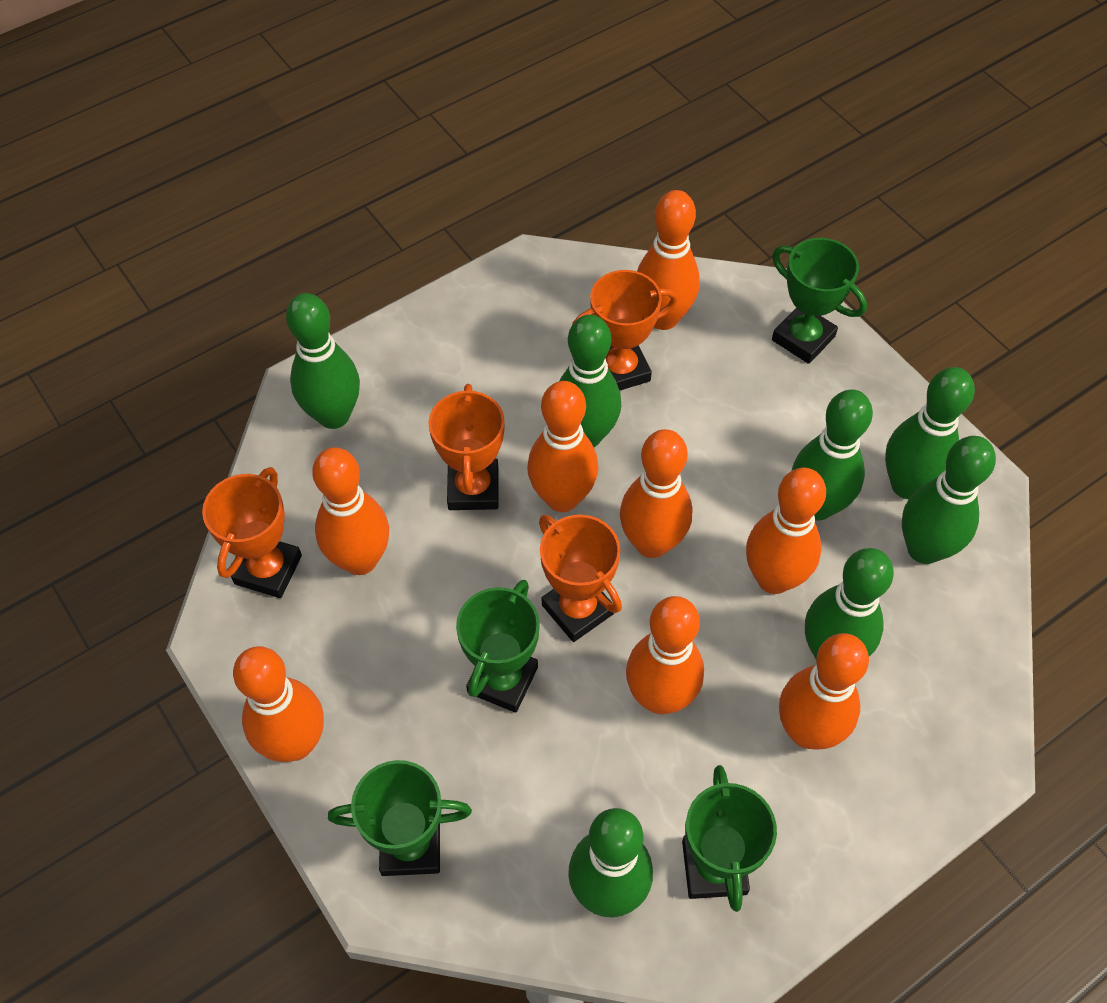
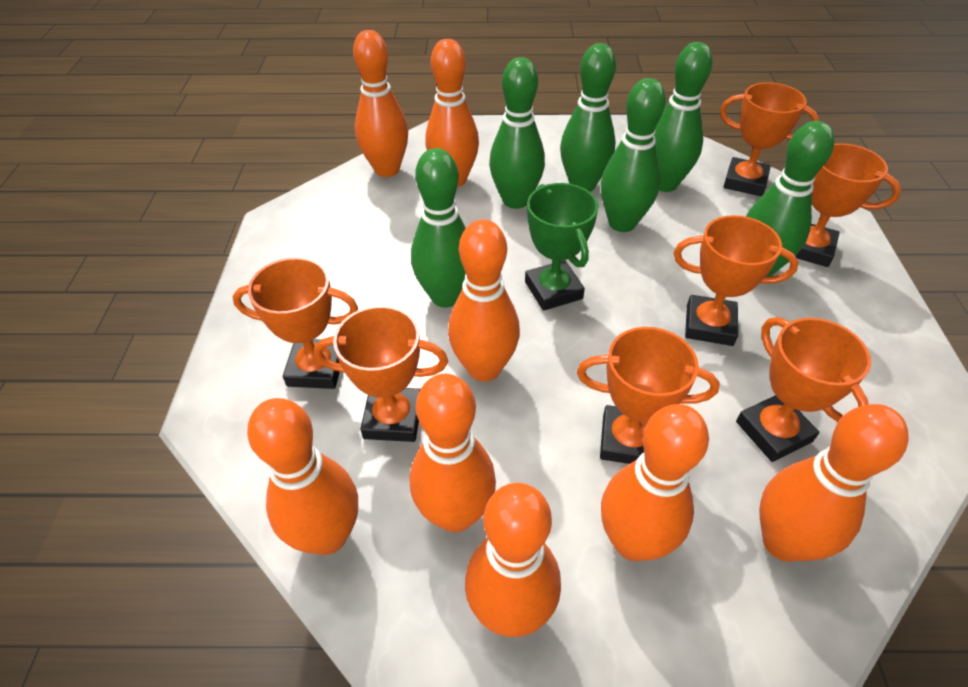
green bowling pin: 7 -> 6
green trophy: 4 -> 1
orange trophy: 4 -> 7

